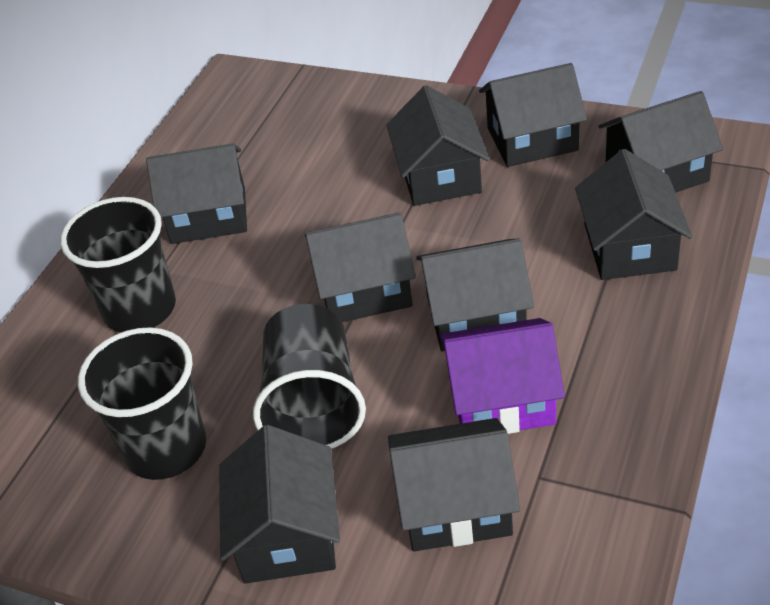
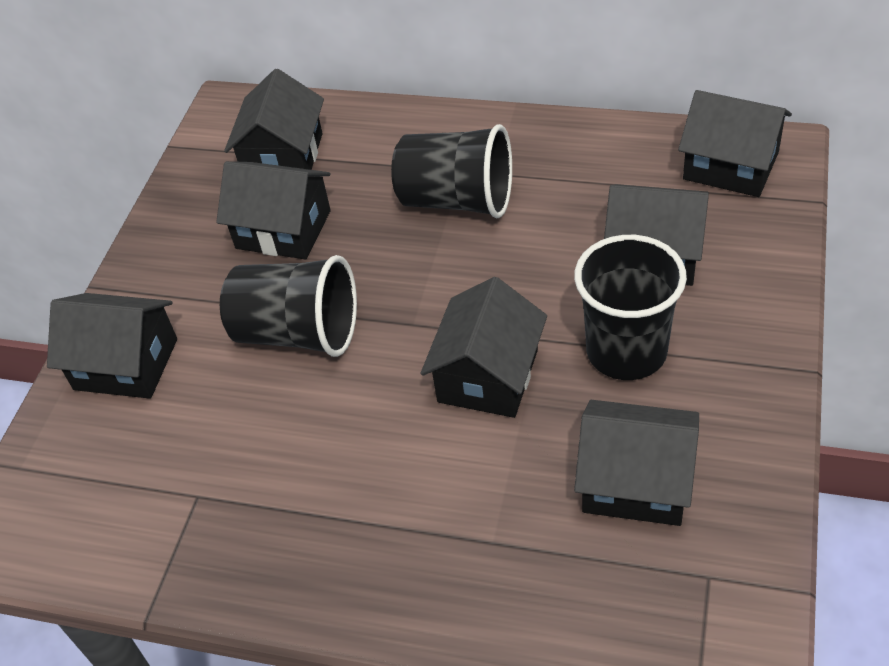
black house: 9 -> 7
purple house: 1 -> 0

